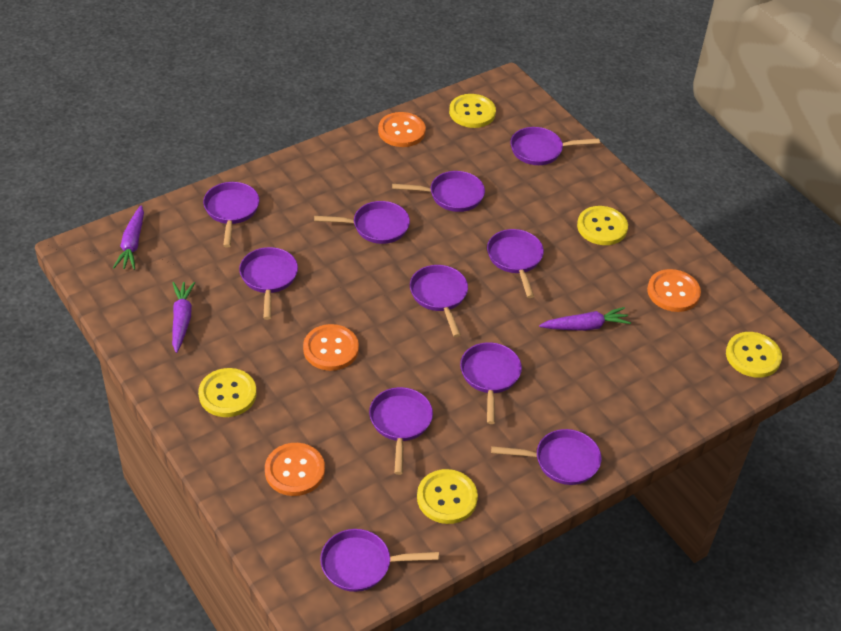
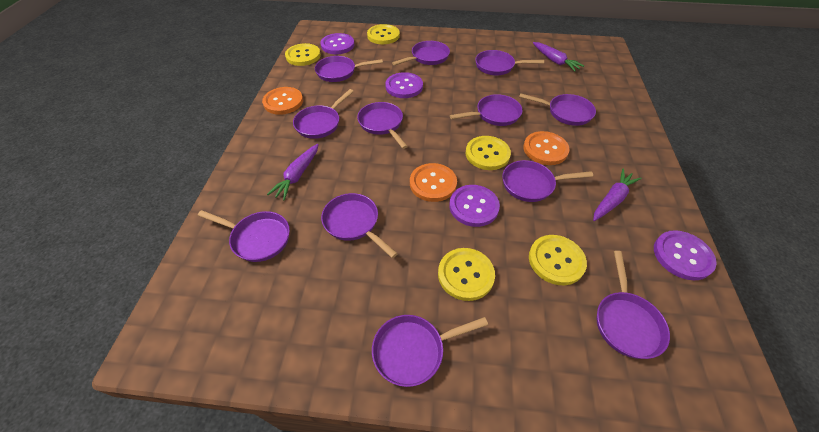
orange button: 4 -> 3
purple button: 0 -> 4
purple pan: 11 -> 12

